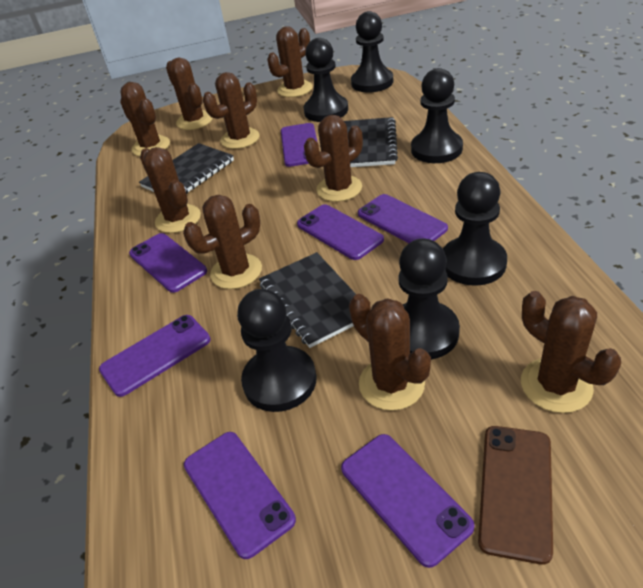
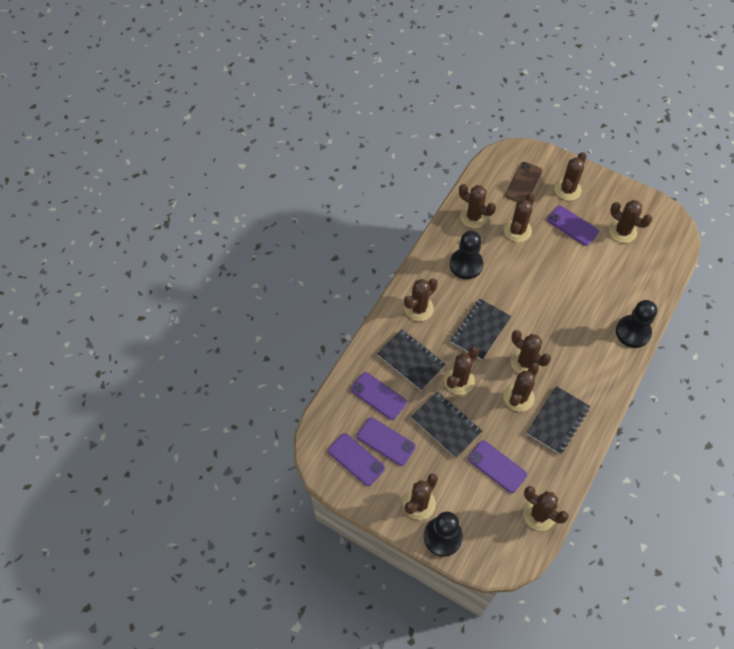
black notebook: 3 -> 4
black pawn: 6 -> 3
brown cactus: 9 -> 10
purple phone: 7 -> 5

